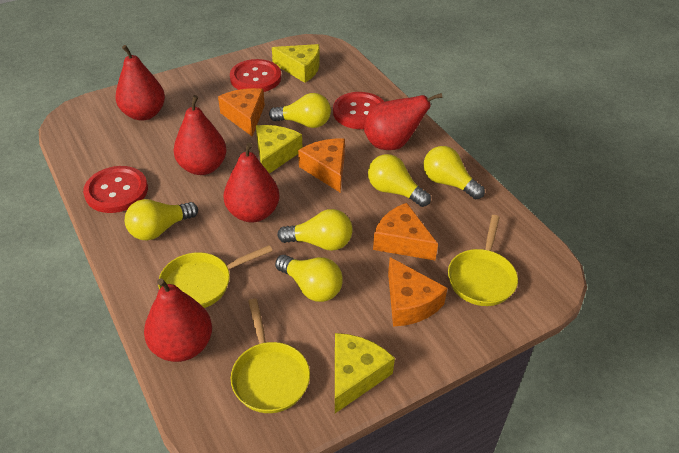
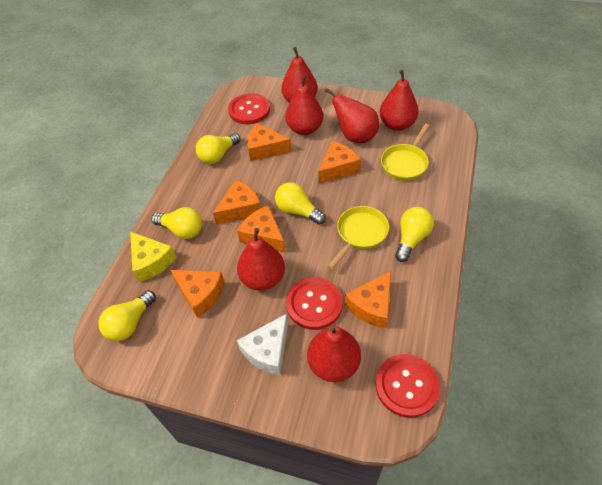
orange cheese: 4 -> 6
red pear: 5 -> 6
white cheese: 0 -> 1
yellow cheese: 3 -> 1
yellow light bulb: 6 -> 5
yellow pan: 3 -> 2

